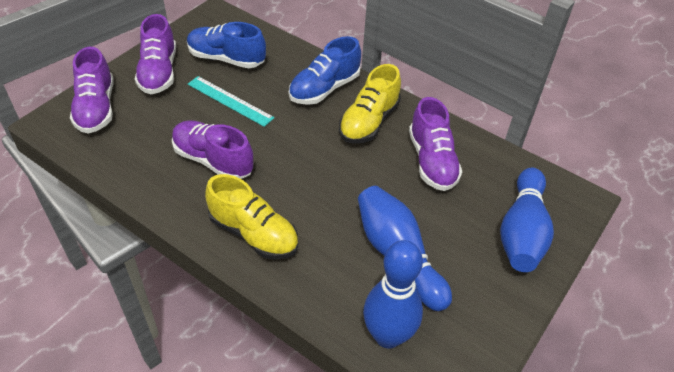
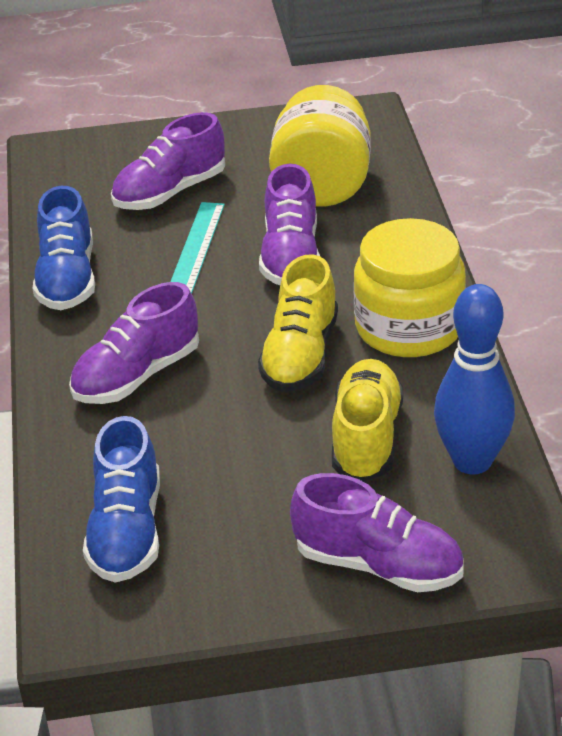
blue bowling pin: 3 -> 1
yellow jar: 0 -> 2

